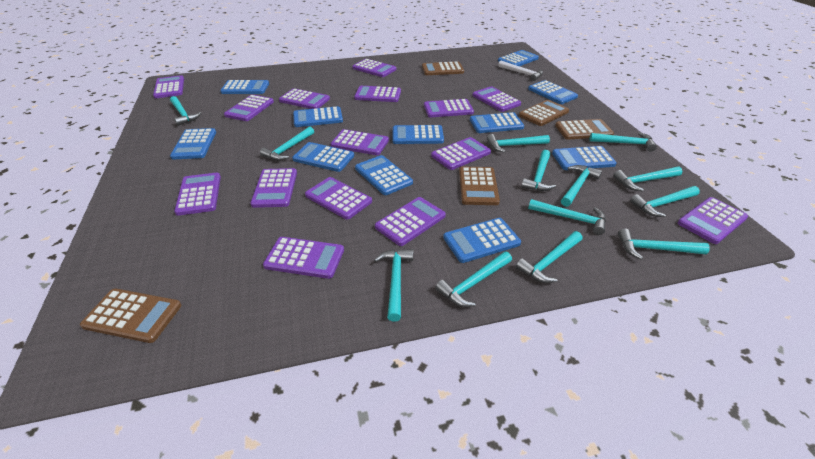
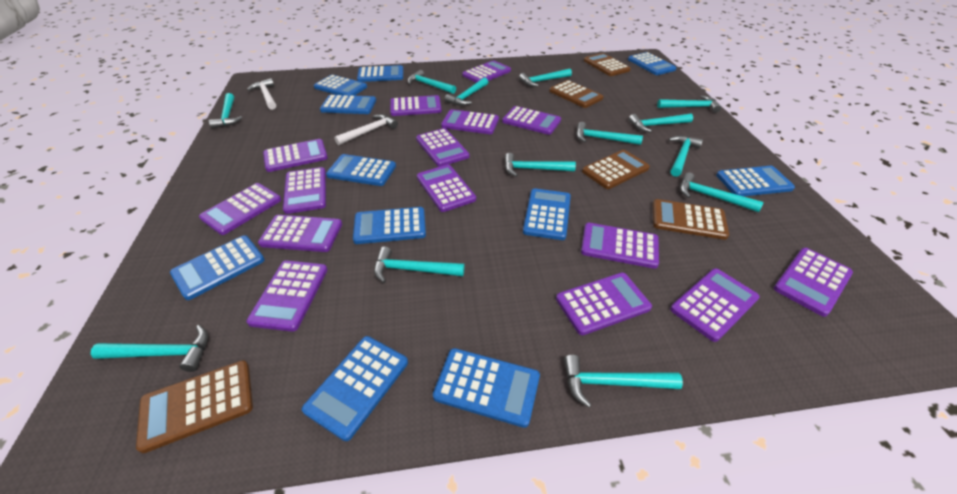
white hammer: 1 -> 2

